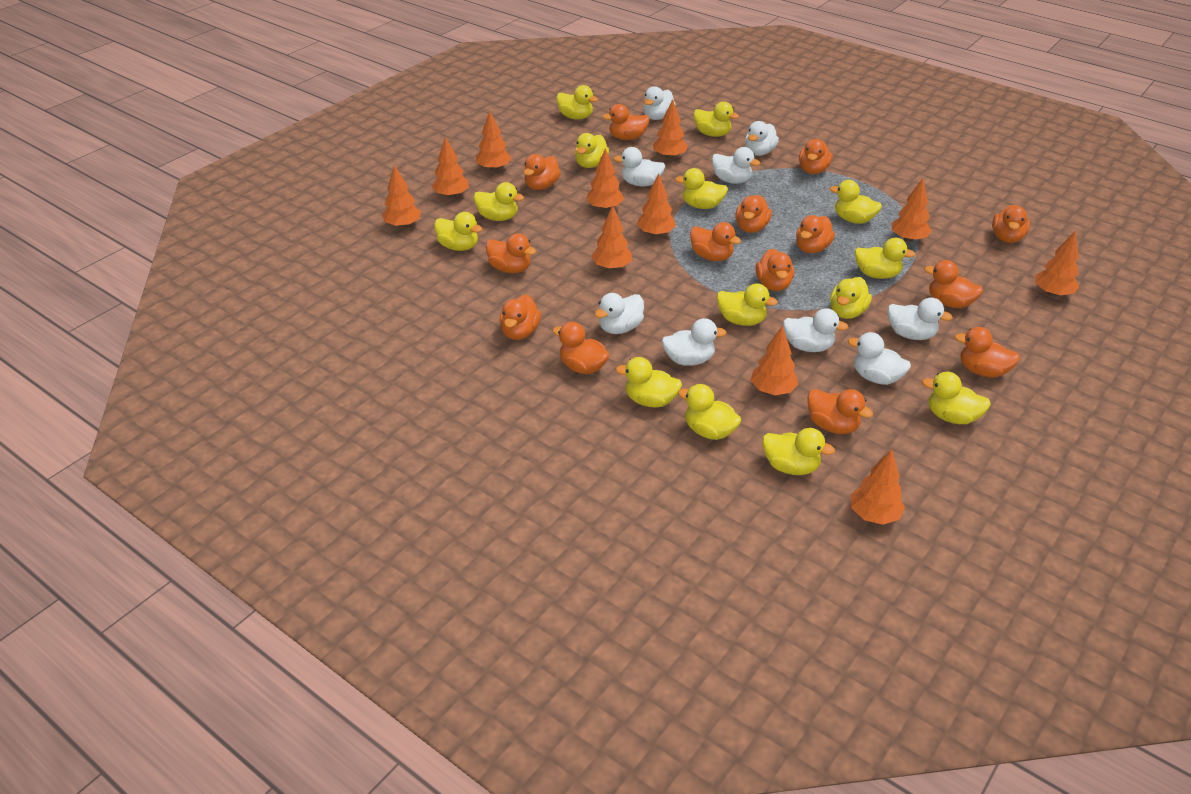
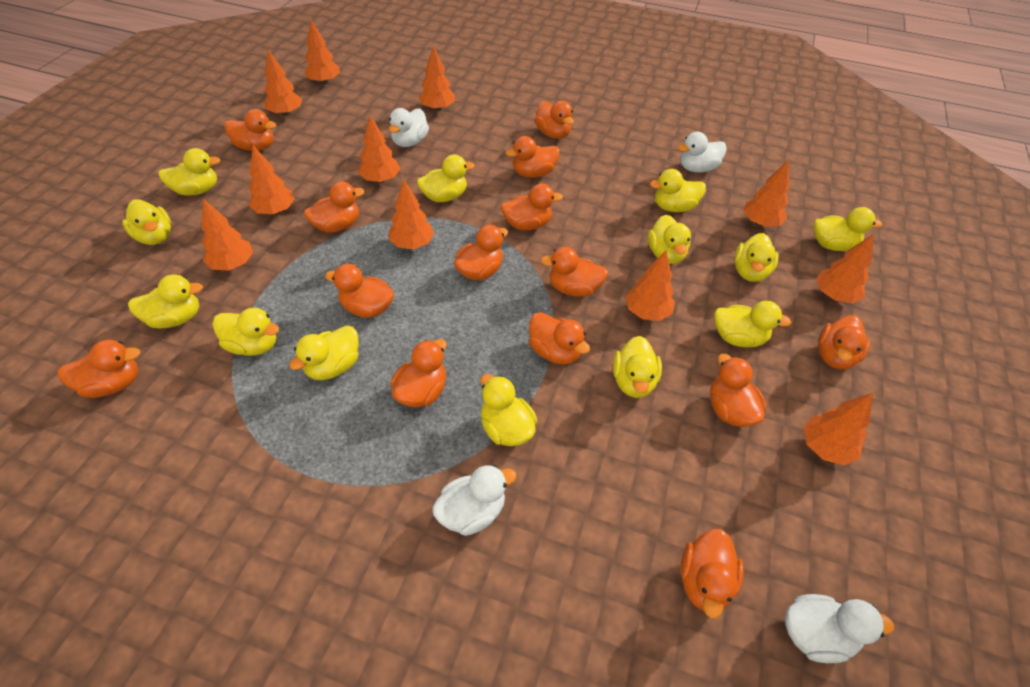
white duck: 9 -> 4
yellow duck: 14 -> 13

